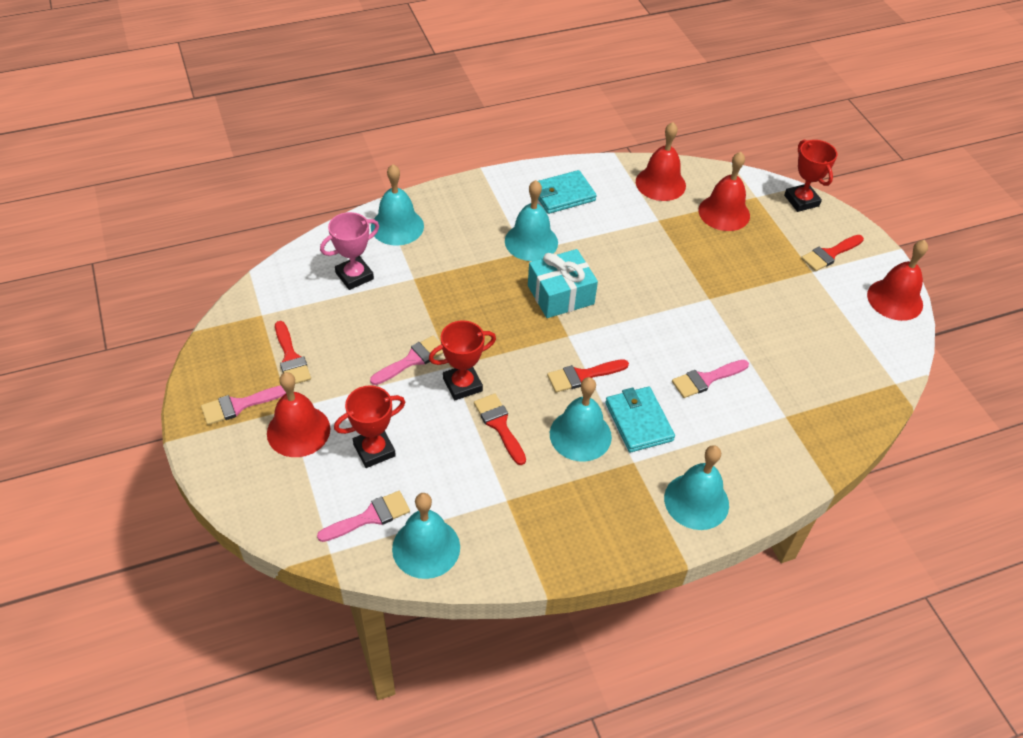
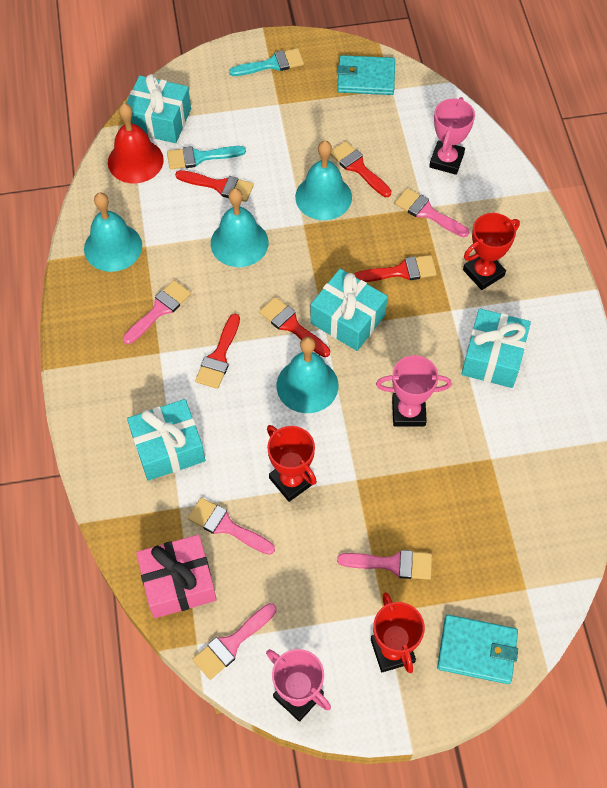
pink brush: 4 -> 5
pink gift: 0 -> 1
pink trophy: 1 -> 3
red bell: 4 -> 1
red brush: 4 -> 5
turquoise bell: 5 -> 4
turquoise brush: 0 -> 2
turquoise gift: 1 -> 4

